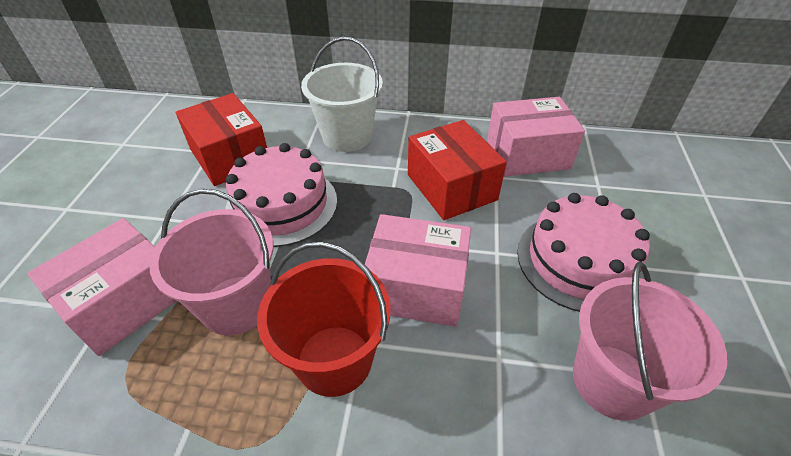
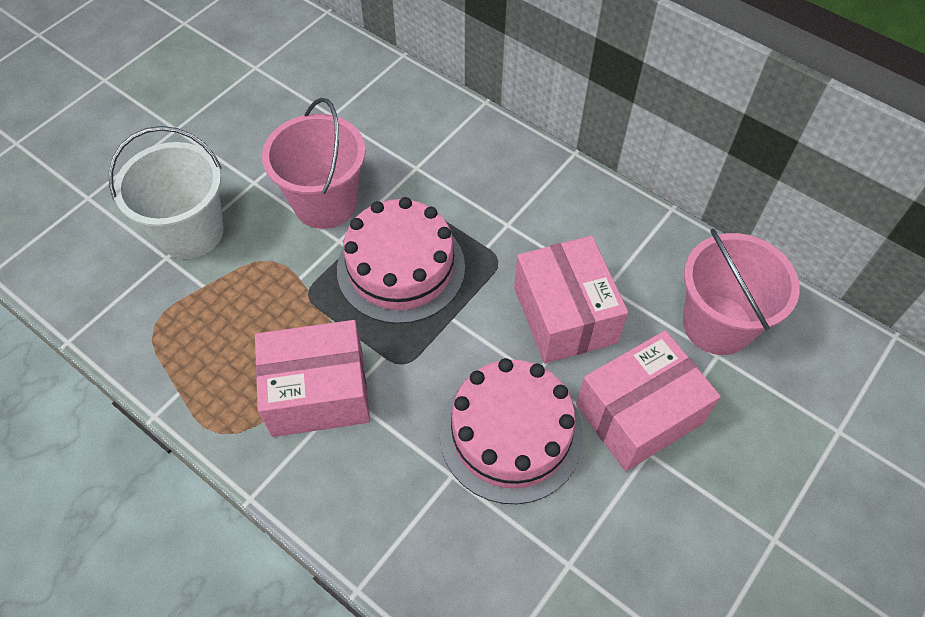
red box: 2 -> 0
red bucket: 1 -> 0

